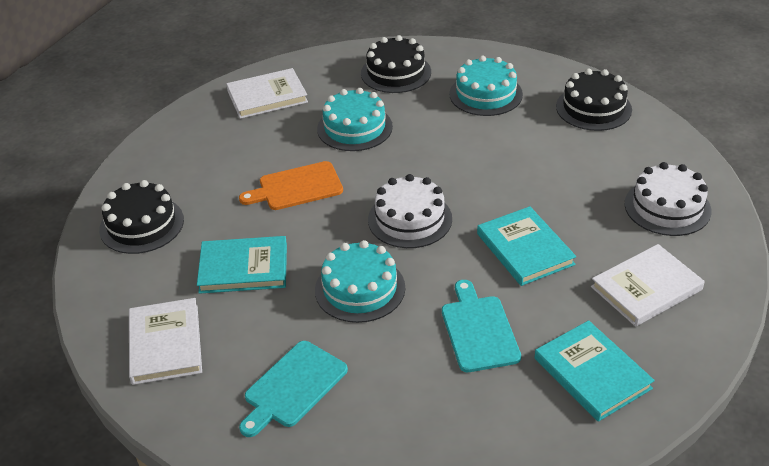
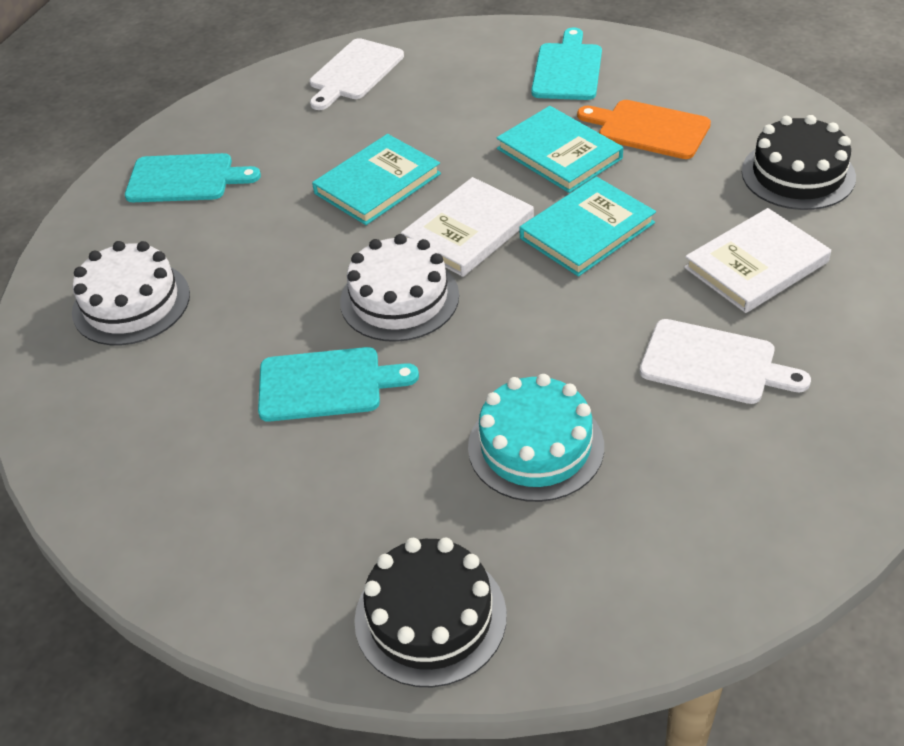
black cake: 3 -> 2
turquoise cake: 3 -> 1
turquoise cutting board: 2 -> 3
white book: 3 -> 2
white cutting board: 0 -> 2

